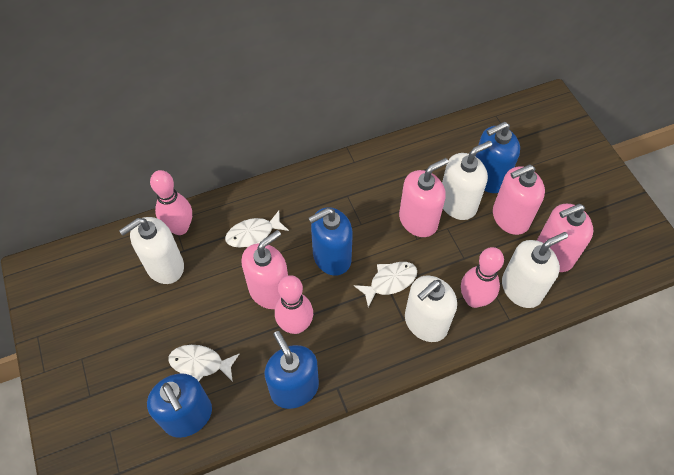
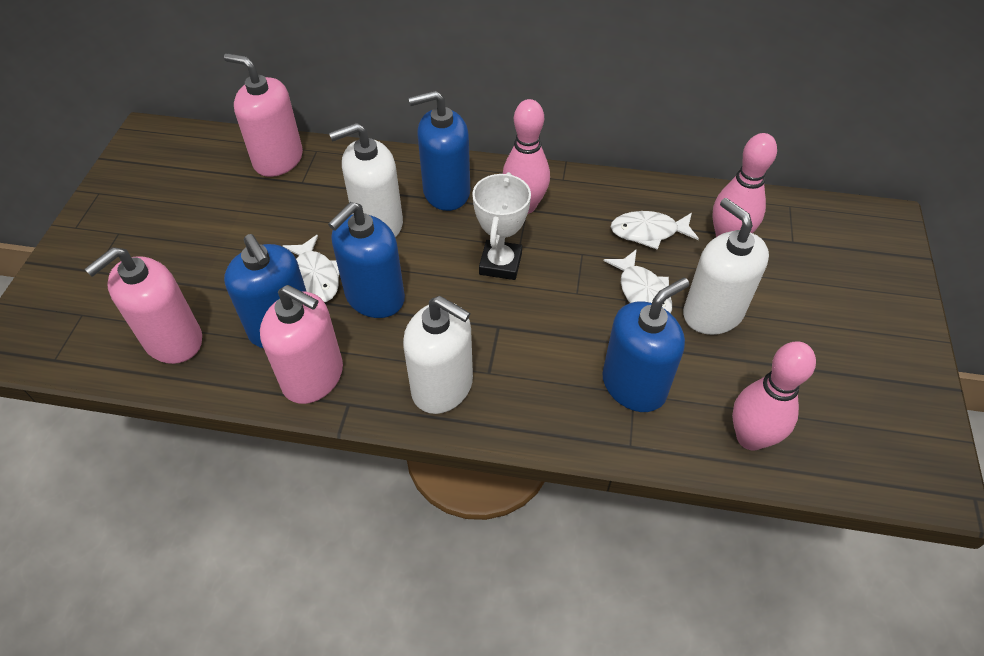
pink soap dispenser: 4 -> 3
white soap dispenser: 4 -> 3
white trophy: 0 -> 1

